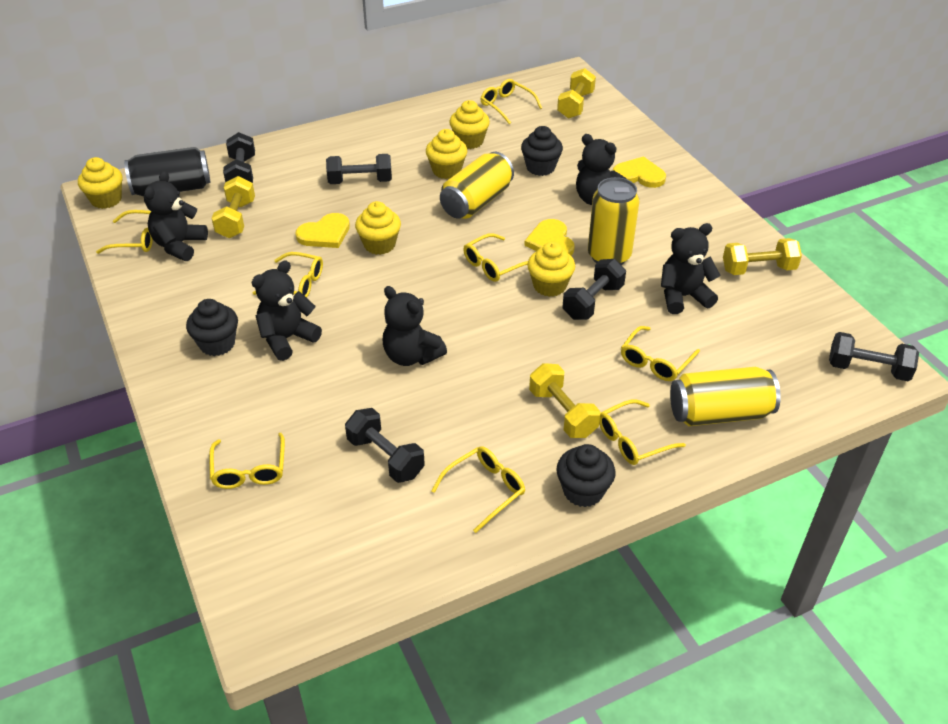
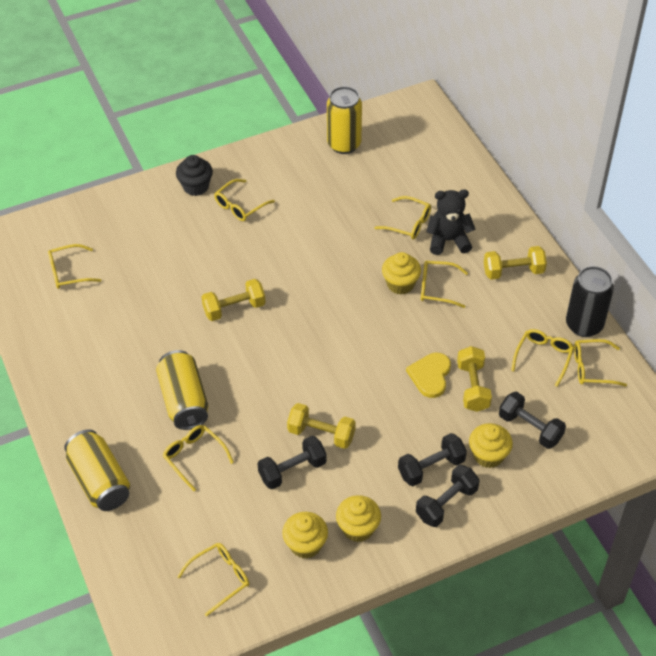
black cupcake: 3 -> 1
black dumbbell: 5 -> 4
black teddy bear: 5 -> 1
yellow cupcake: 5 -> 4
yellow heart: 3 -> 1

